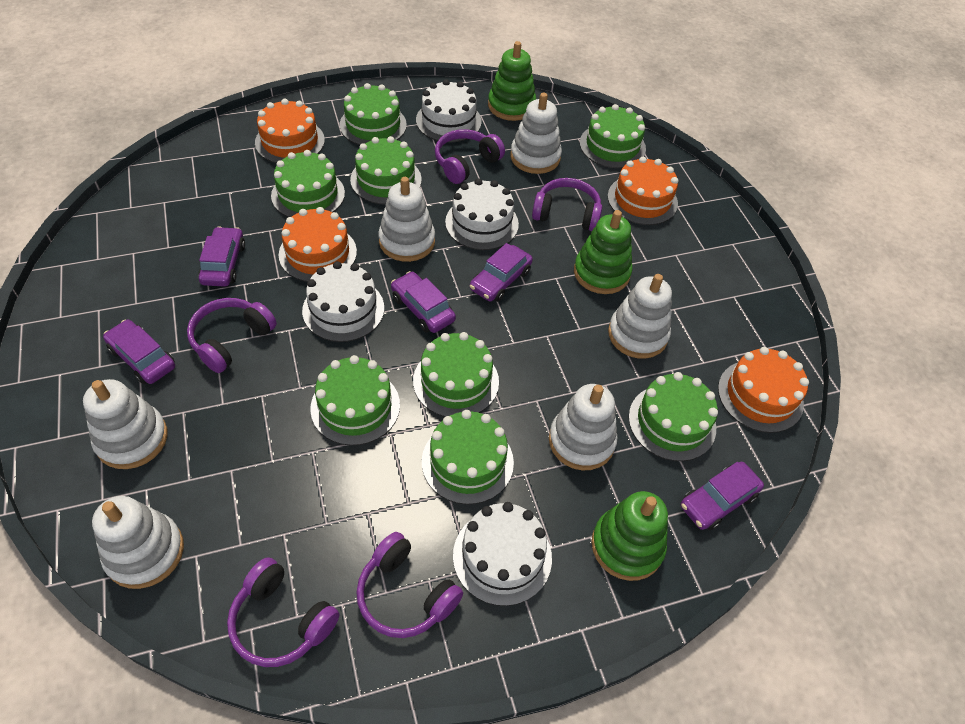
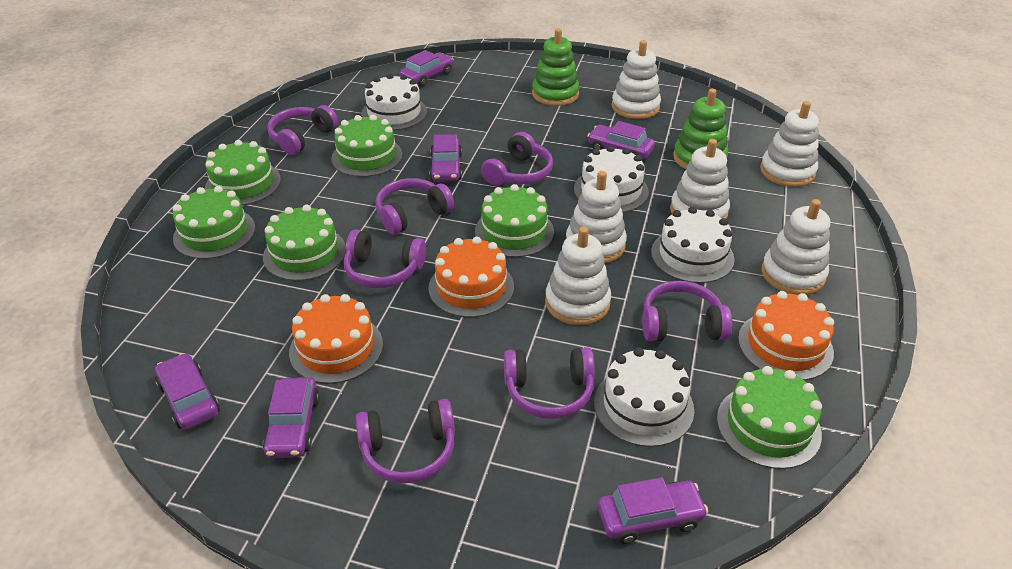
green cake: 8 -> 6
green stacking toy: 3 -> 2
orange cake: 4 -> 3
purple car: 5 -> 6
purple headphones: 5 -> 7

